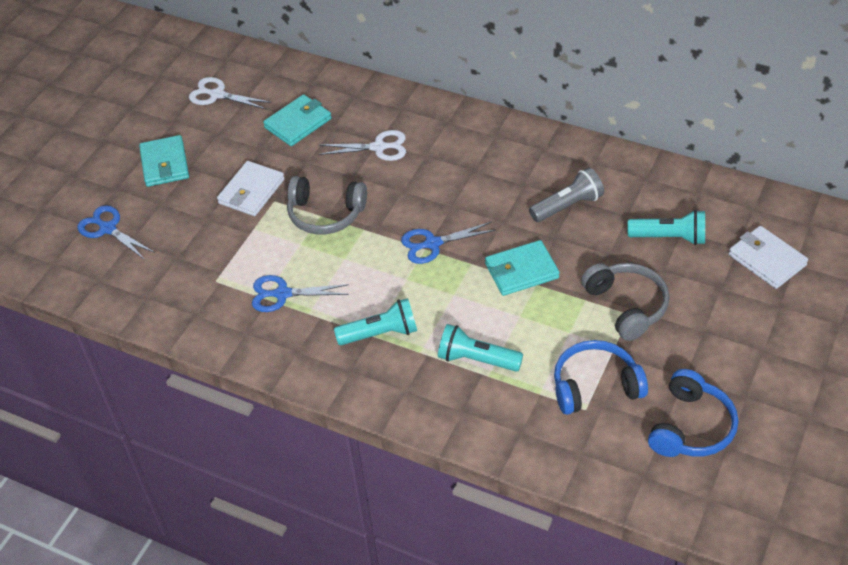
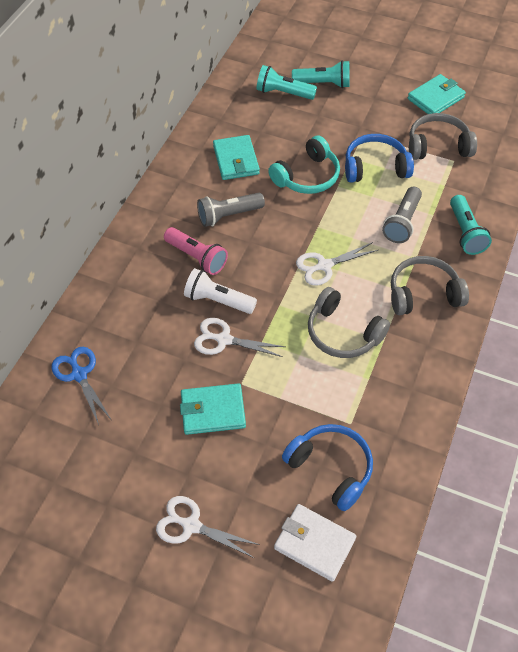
blue scissors: 3 -> 1
grey flashlight: 1 -> 2
grey headphones: 2 -> 3
pink flashlight: 0 -> 1
turquoise headphones: 0 -> 1
white flashlight: 0 -> 1
white scissors: 2 -> 3
white wallet: 2 -> 1

